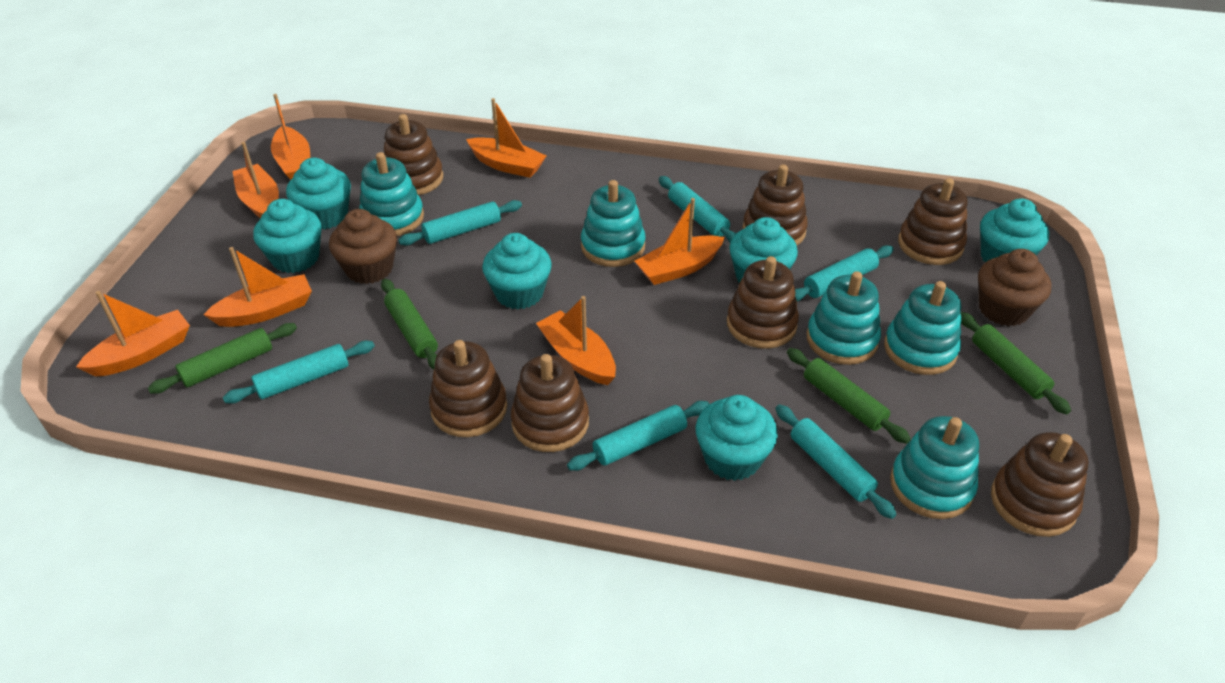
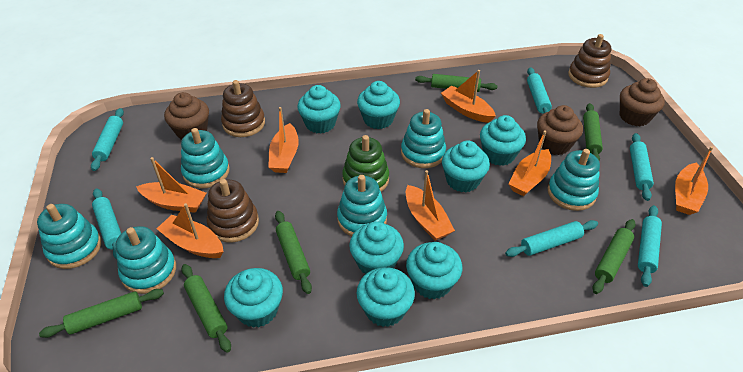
brown cupcake: 2 -> 3
brown stacking toy: 7 -> 3
green rolling pin: 4 -> 6
green stacking toy: 0 -> 1
turquoise cupcake: 6 -> 8
turquoise stacking toy: 5 -> 6

